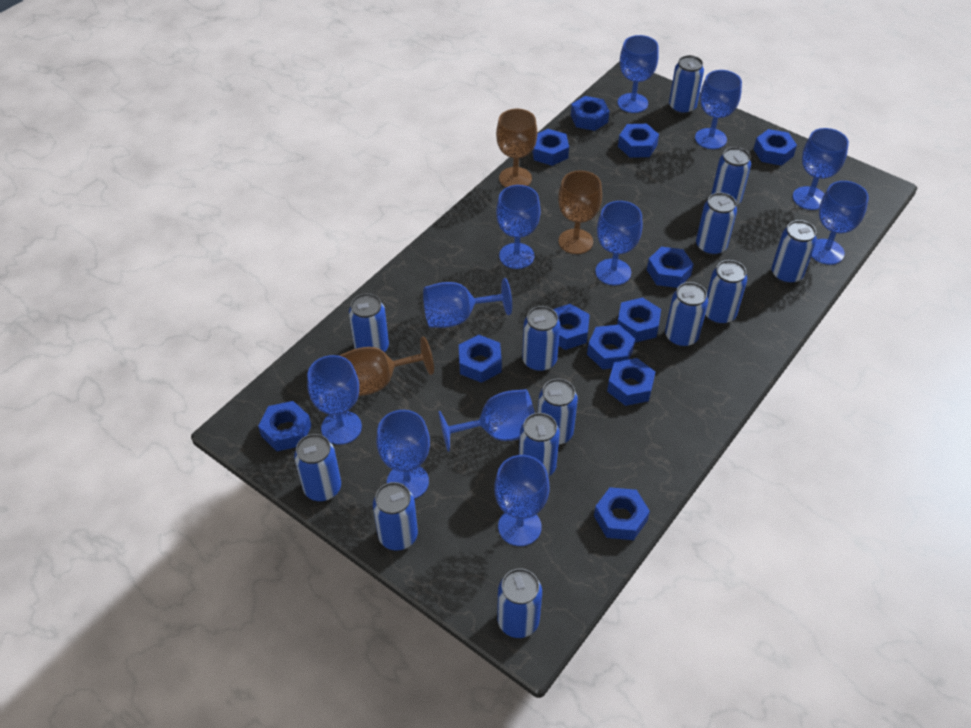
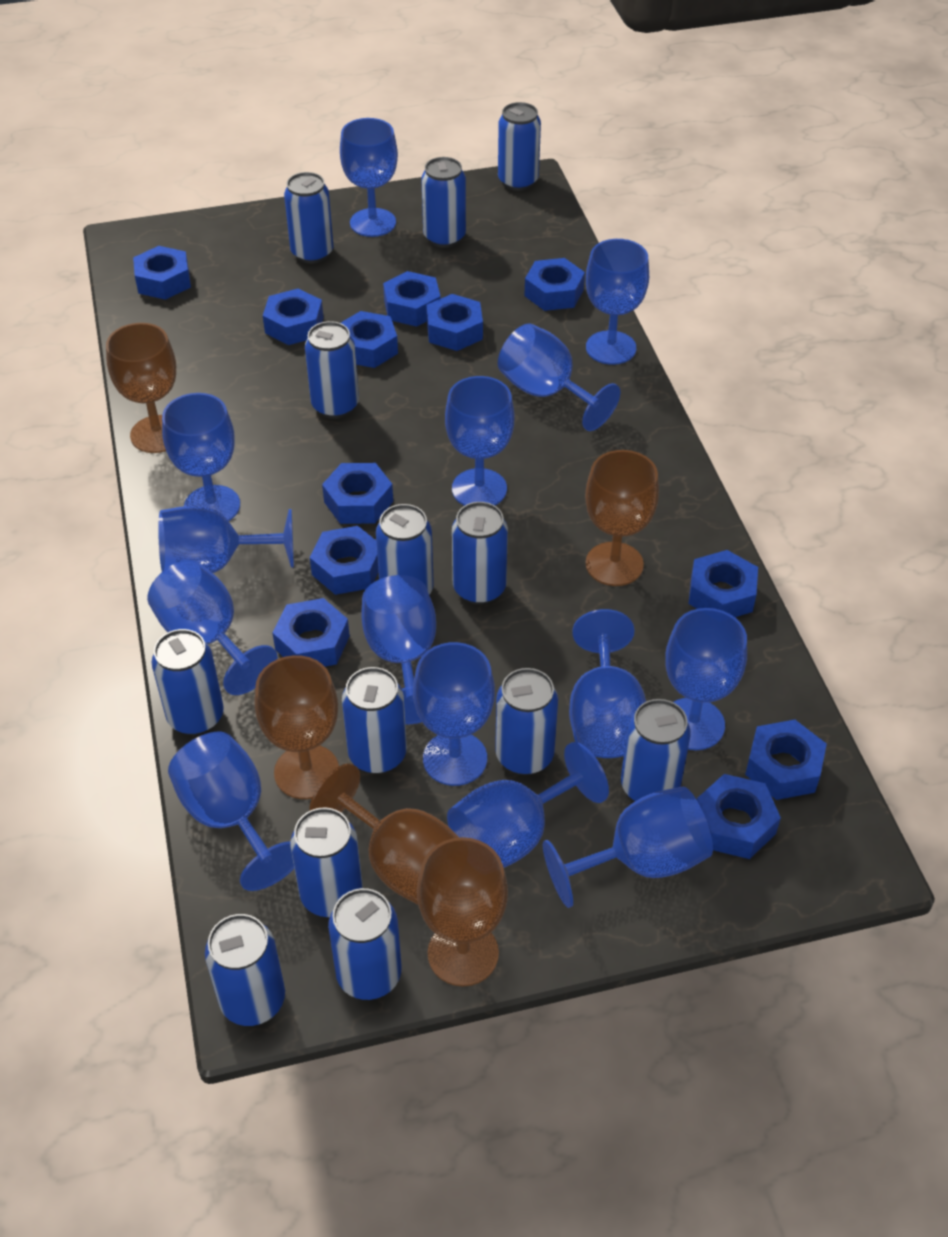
blue goblet: 11 -> 14
brown goblet: 3 -> 5

